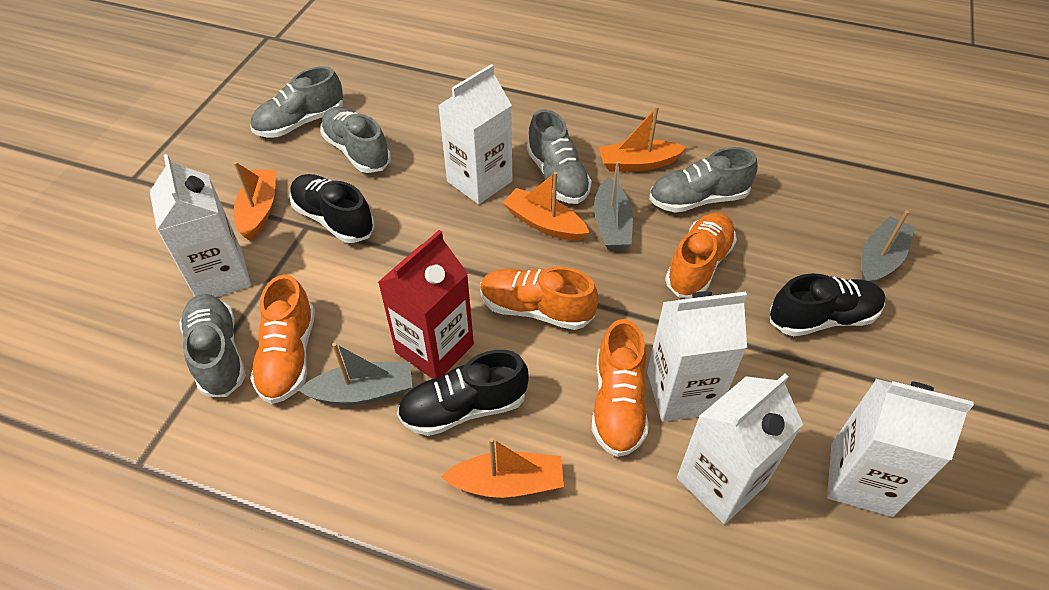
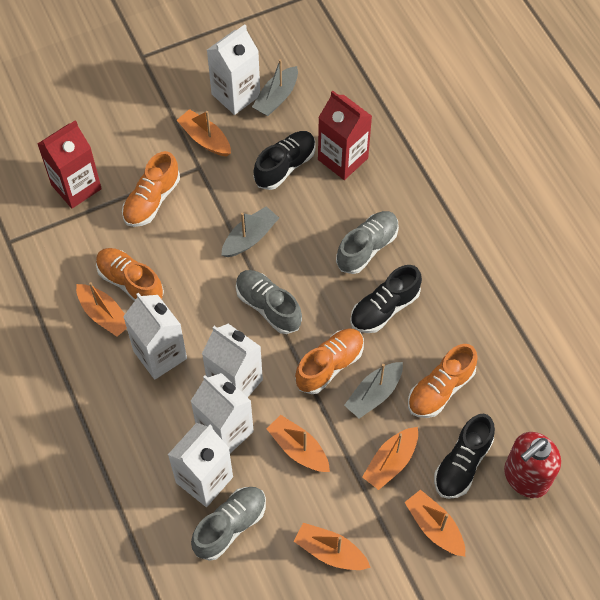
grey shoe: 5 -> 3
orange boat: 4 -> 6
red carton: 1 -> 2
red soap dispenser: 0 -> 1

